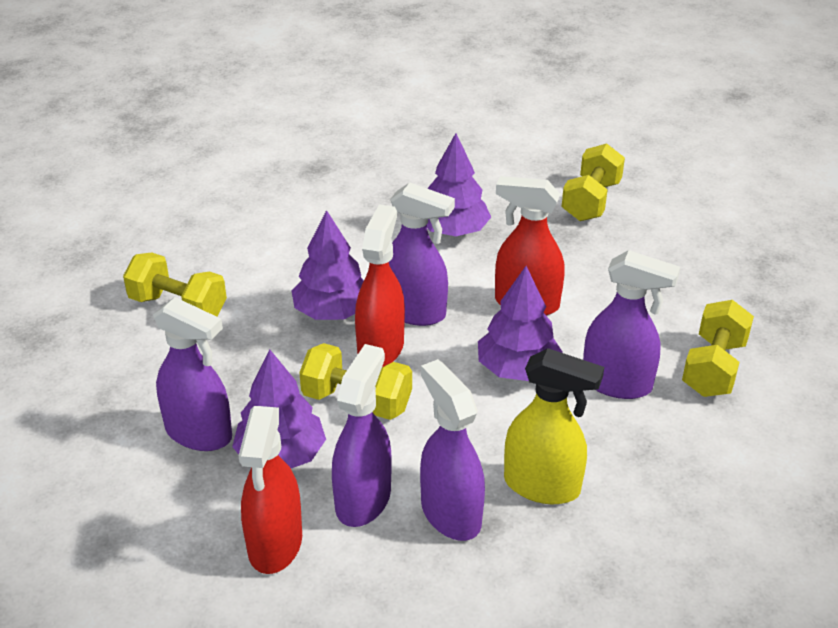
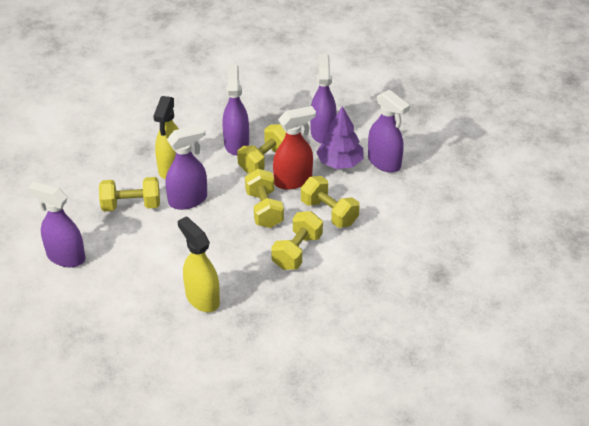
purple tree: 4 -> 1
red spray bottle: 3 -> 1
yellow dumbbell: 4 -> 5
yellow spray bottle: 1 -> 2

